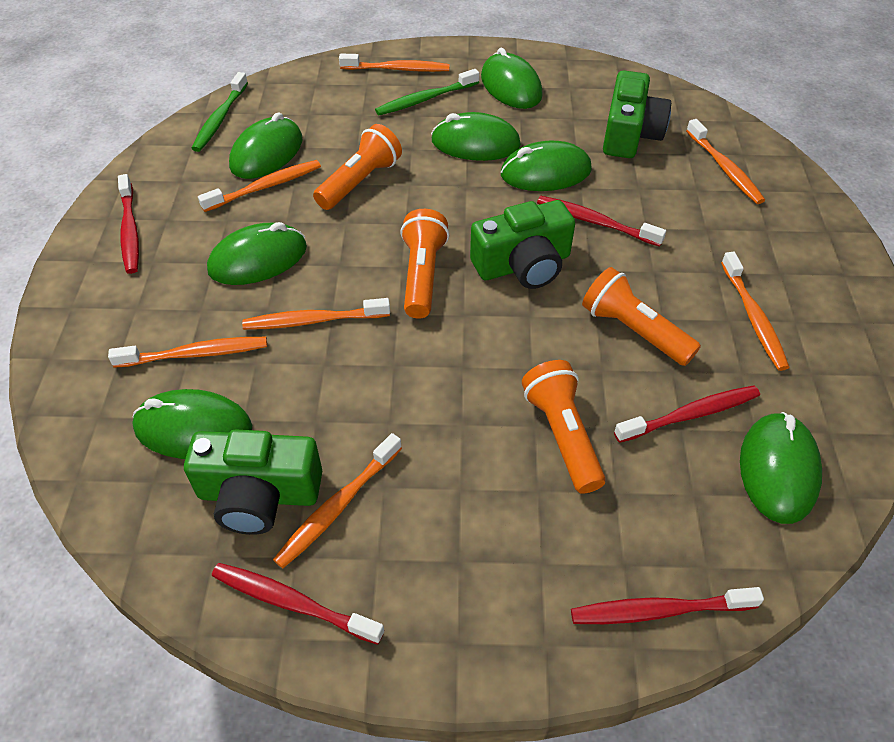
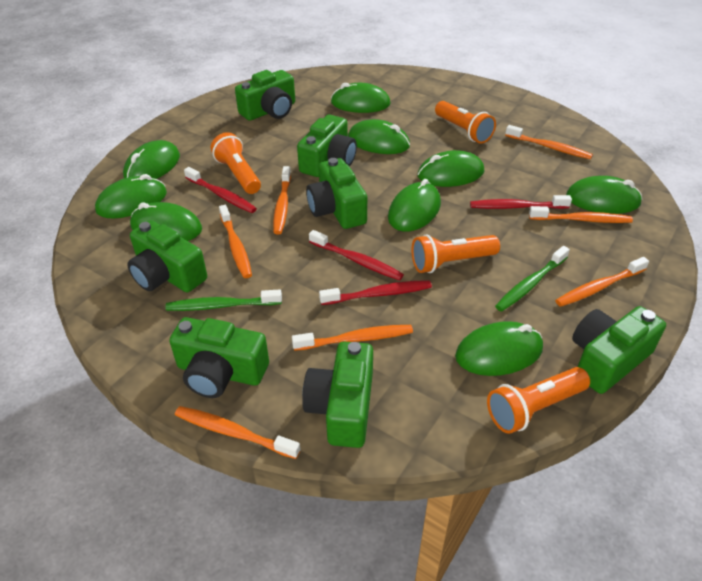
green camera: 3 -> 7
green mouse: 7 -> 9
red toothbrush: 5 -> 4

